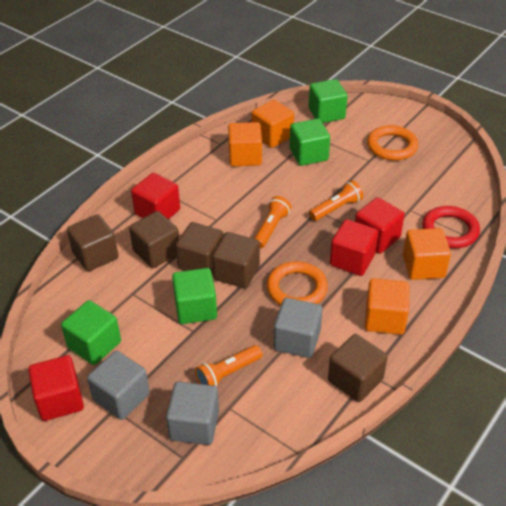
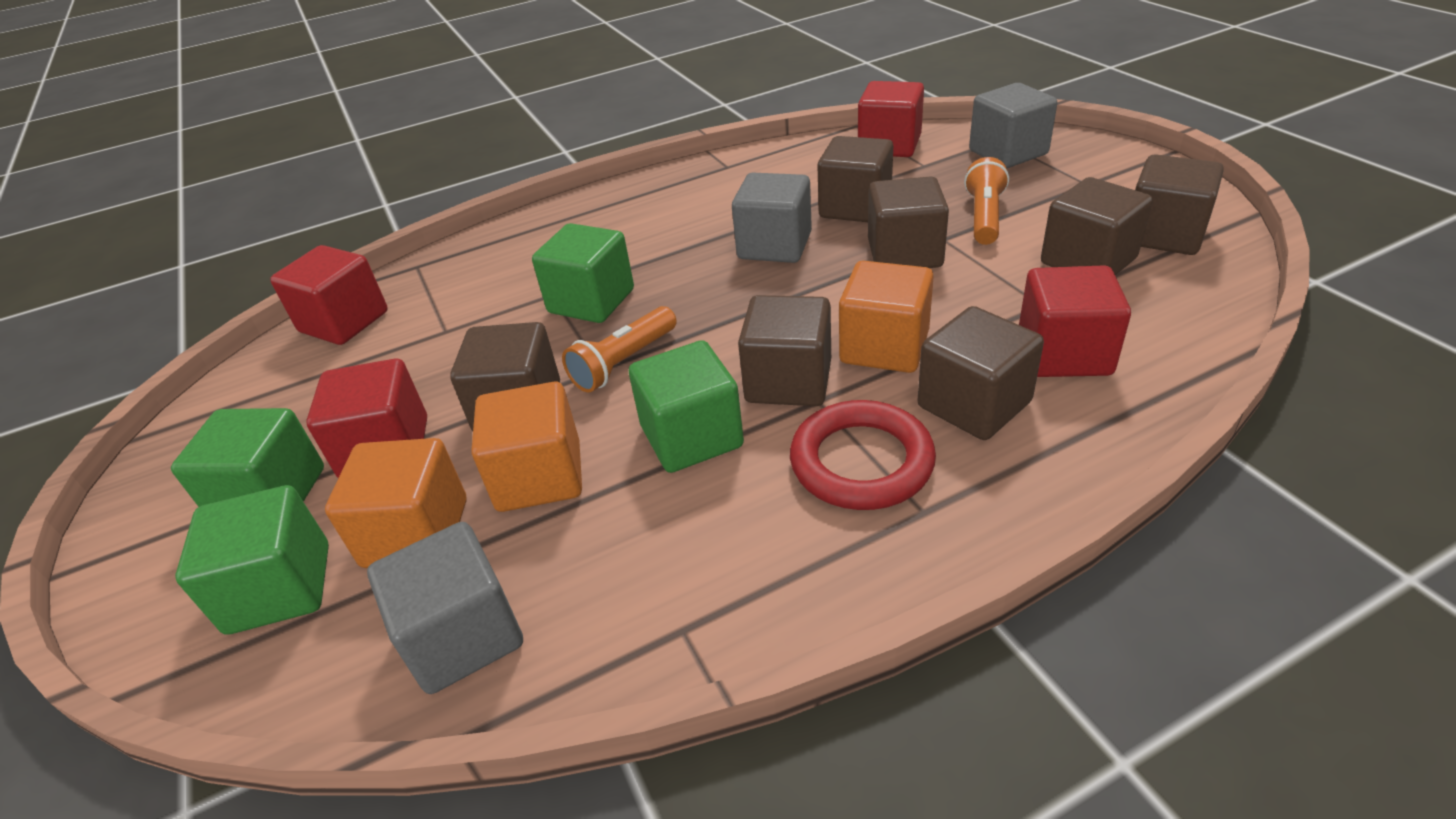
brown cube: 5 -> 7
orange cube: 4 -> 3
orange flashlight: 3 -> 2
orange ring: 2 -> 0

